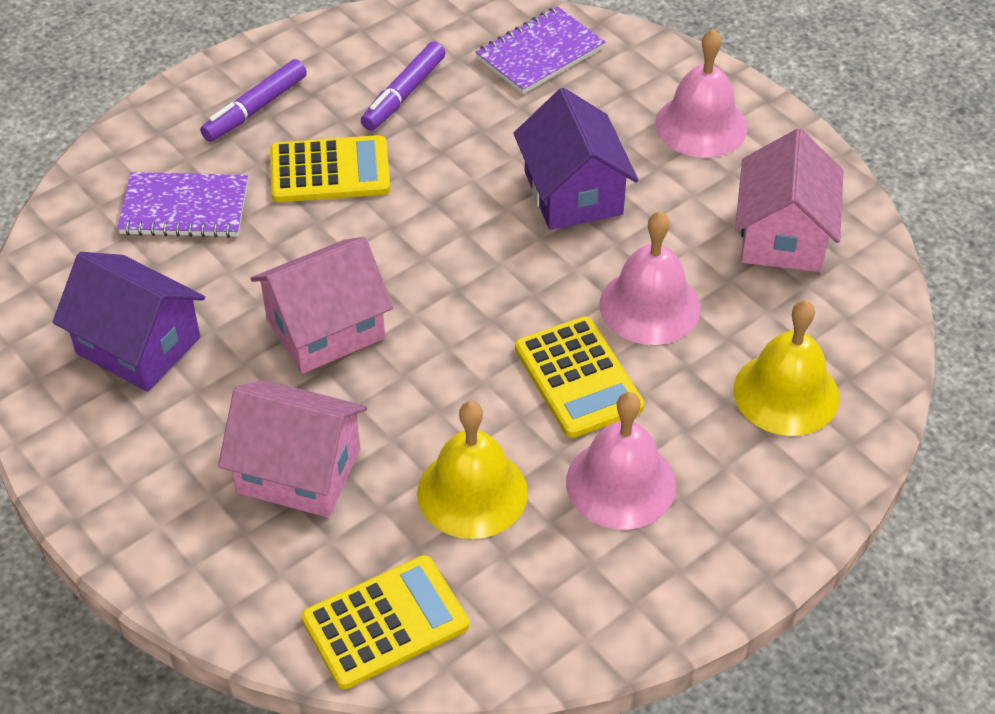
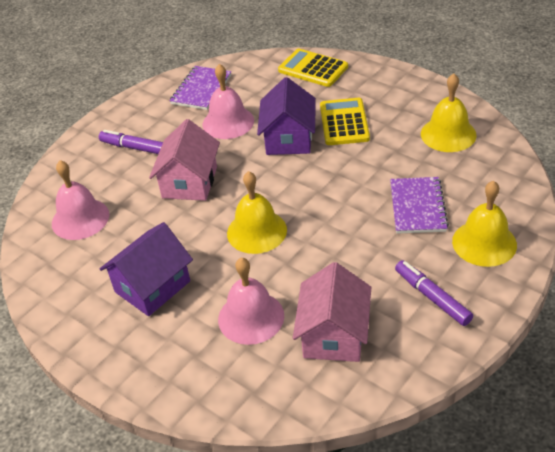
pink house: 3 -> 2
yellow bell: 2 -> 3
yellow calculator: 3 -> 2

